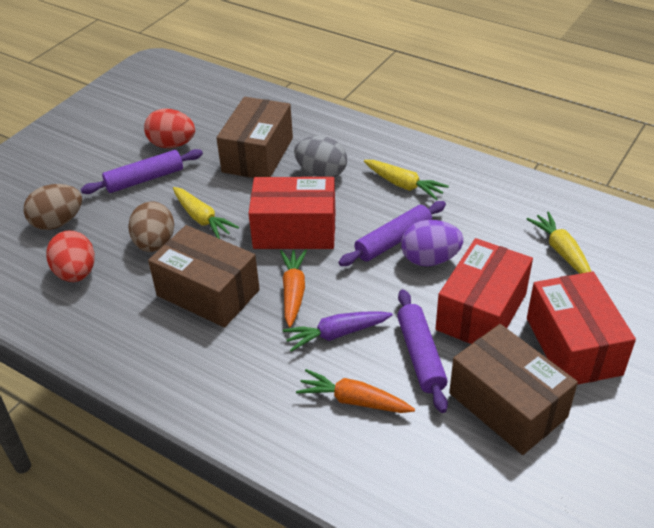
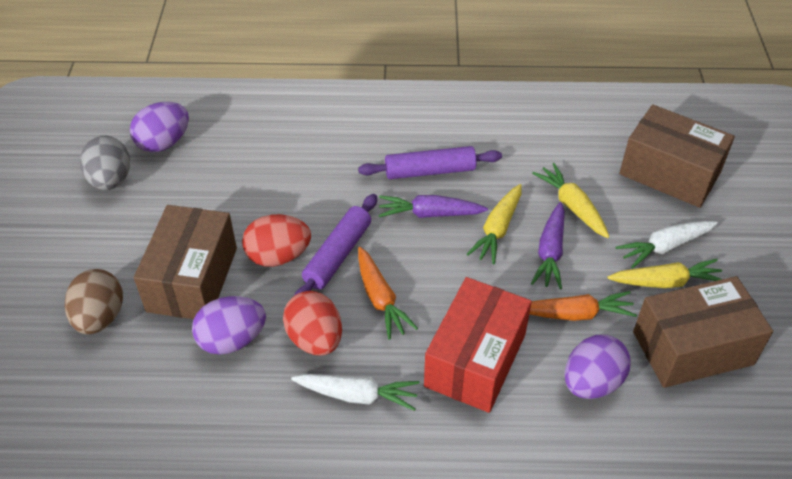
brown egg: 2 -> 1
purple carrot: 1 -> 2
purple egg: 1 -> 3
purple rolling pin: 3 -> 2
red box: 3 -> 1
white carrot: 0 -> 2

